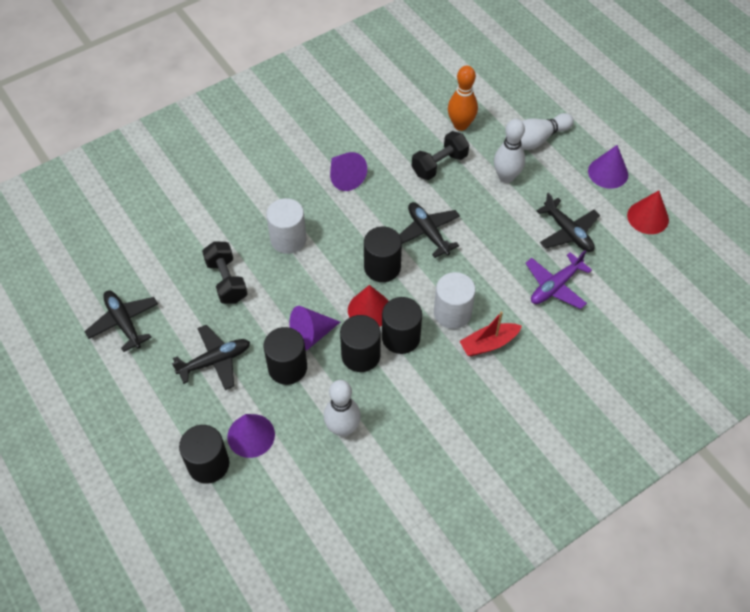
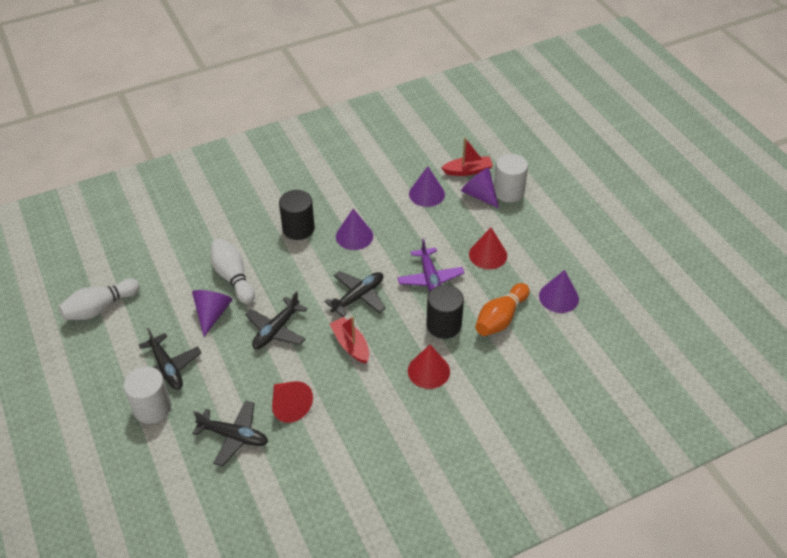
black cylinder: 5 -> 2
black dumbbell: 2 -> 0
purple cone: 4 -> 5
red boat: 1 -> 2
red cone: 2 -> 3
white bowling pin: 3 -> 2

